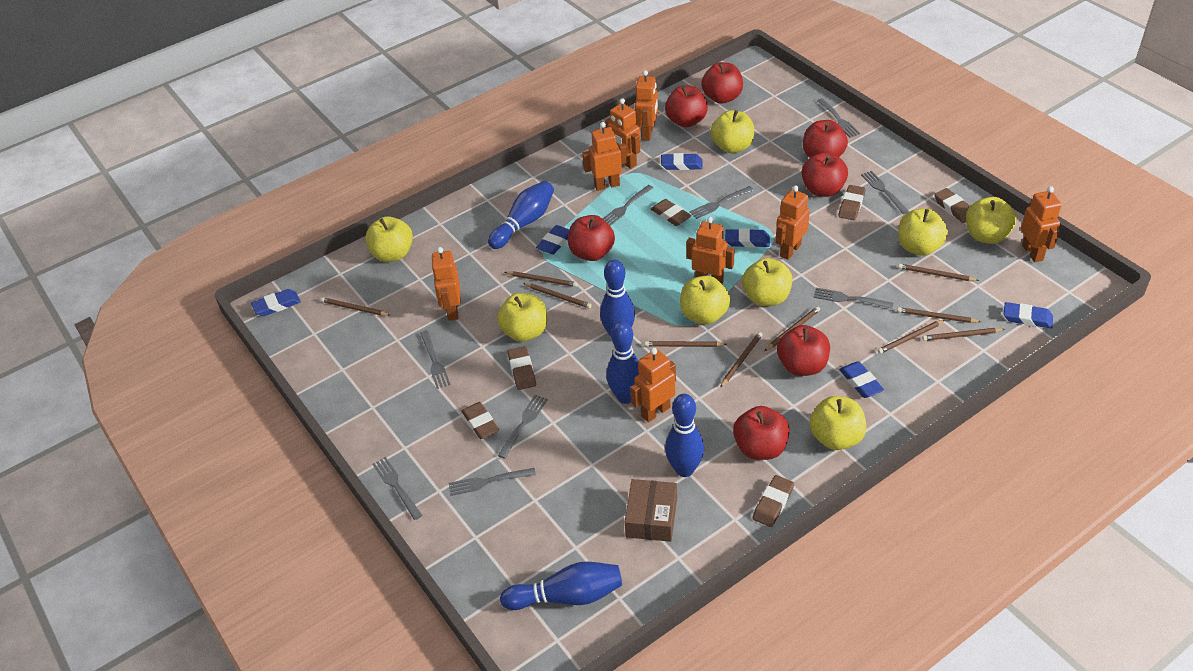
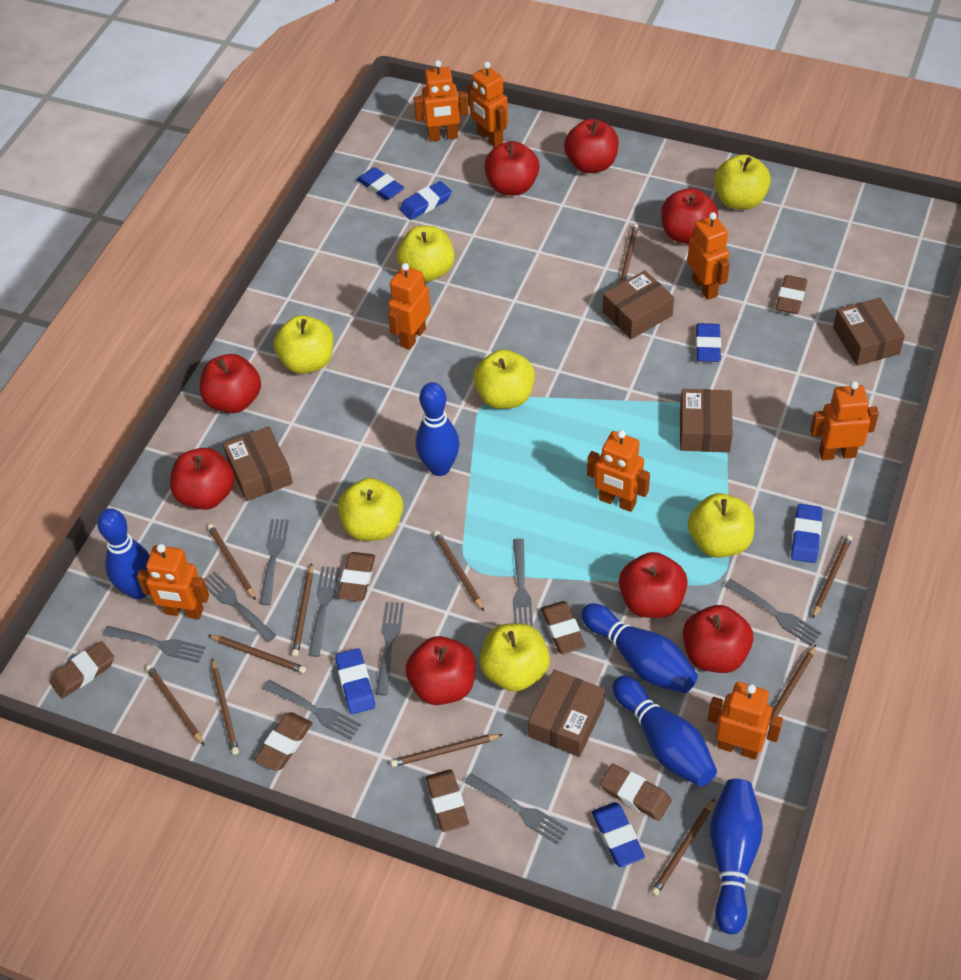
brown box: 1 -> 5
brown eraser: 6 -> 7
brown pencil: 10 -> 11
red apple: 7 -> 8
yellow apple: 8 -> 7

